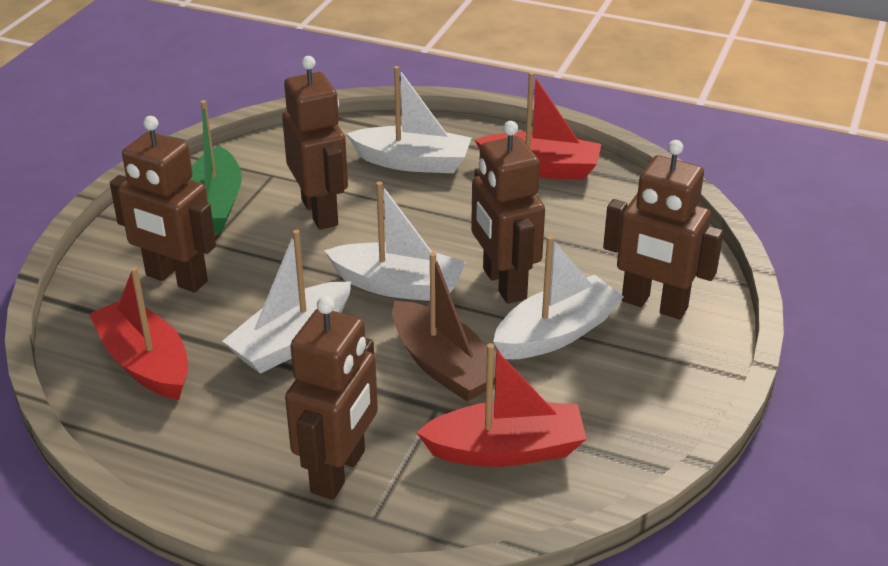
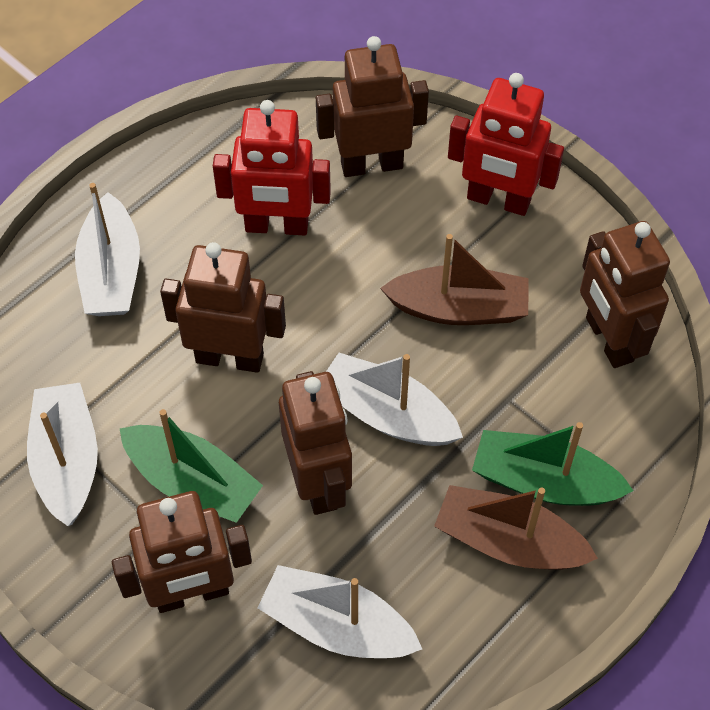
brown boat: 1 -> 2
green boat: 1 -> 2
red boat: 3 -> 0
red robot: 0 -> 2

